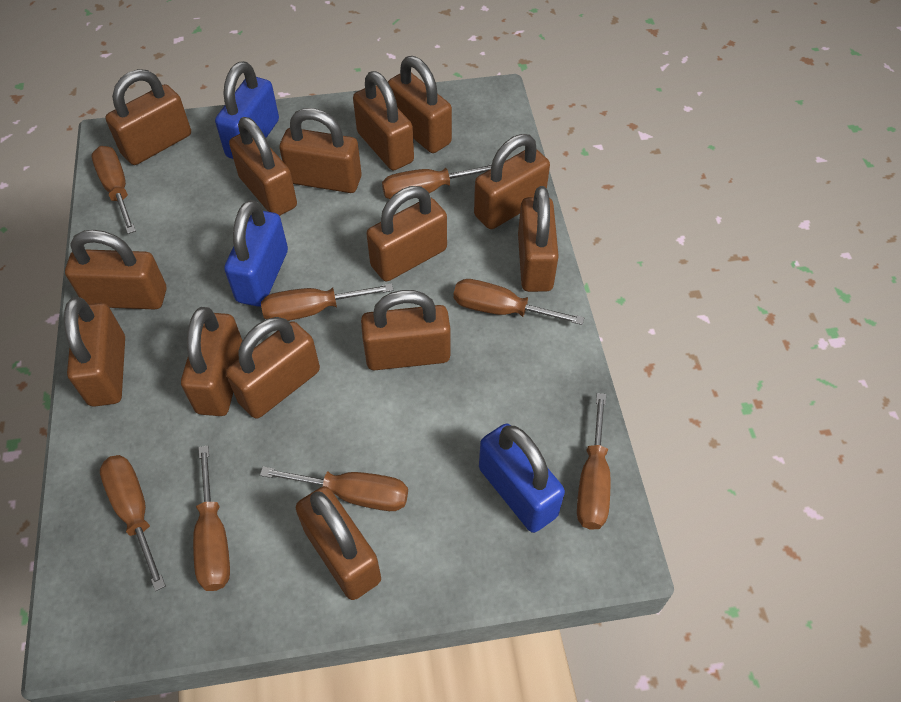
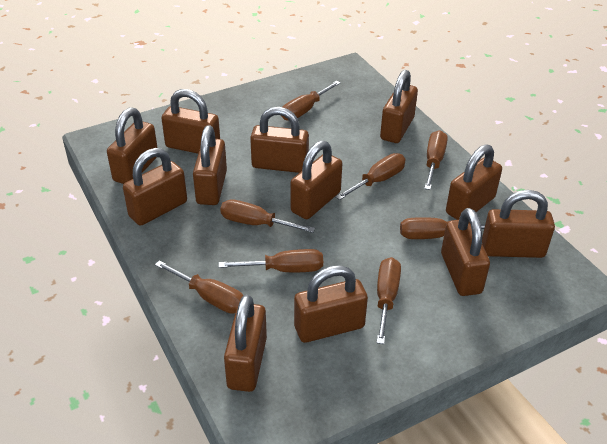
blue padlock: 3 -> 0
brown padlock: 14 -> 12

